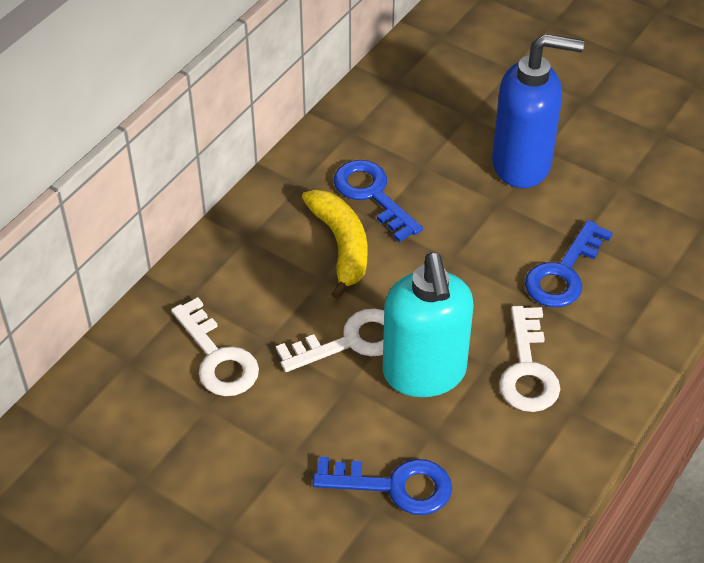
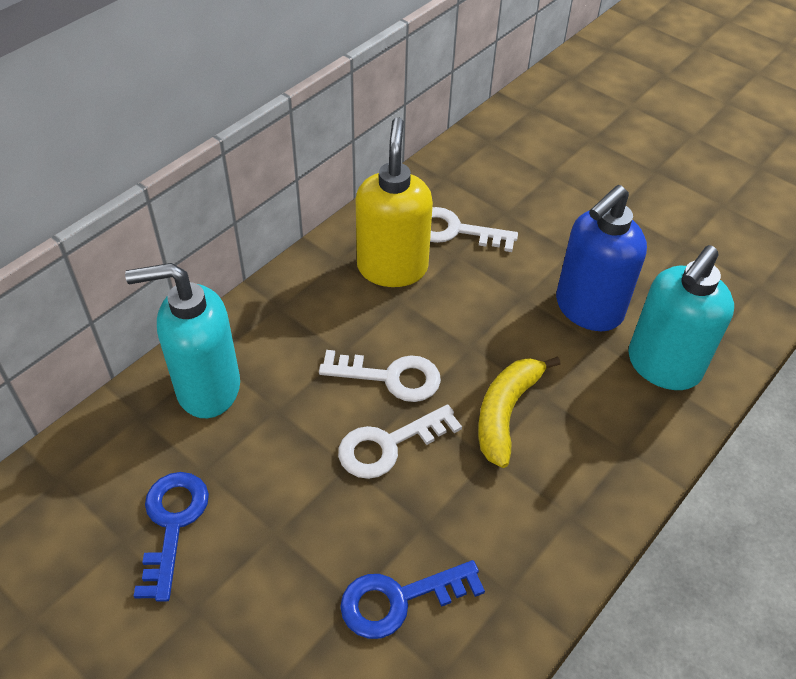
blue key: 3 -> 2
turquoise soap dispenser: 1 -> 2
yellow soap dispenser: 0 -> 1

